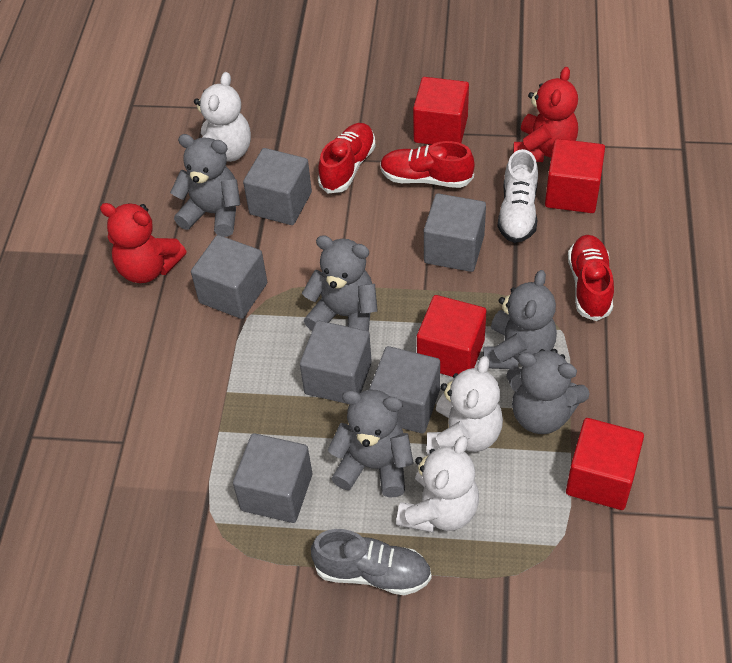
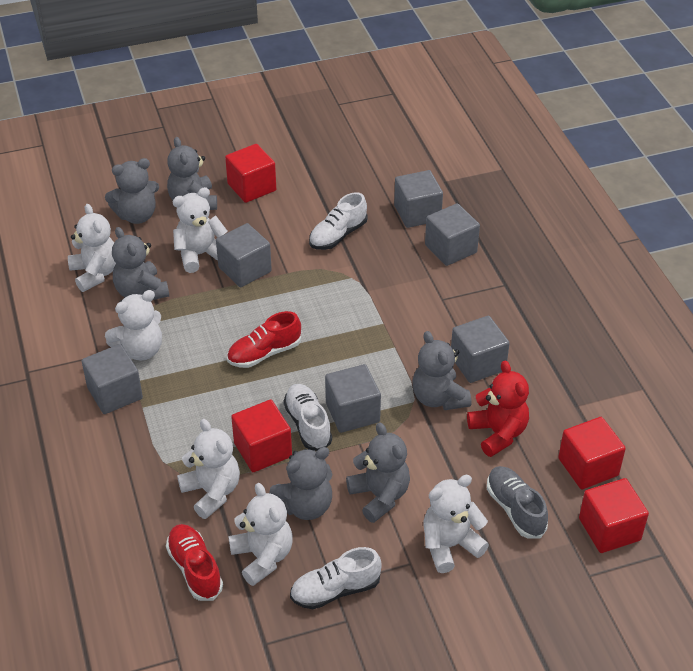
grey teddy bear: 5 -> 6
red shoe: 3 -> 2
red teddy bear: 2 -> 1
white shoe: 1 -> 3
white teddy bear: 3 -> 6

